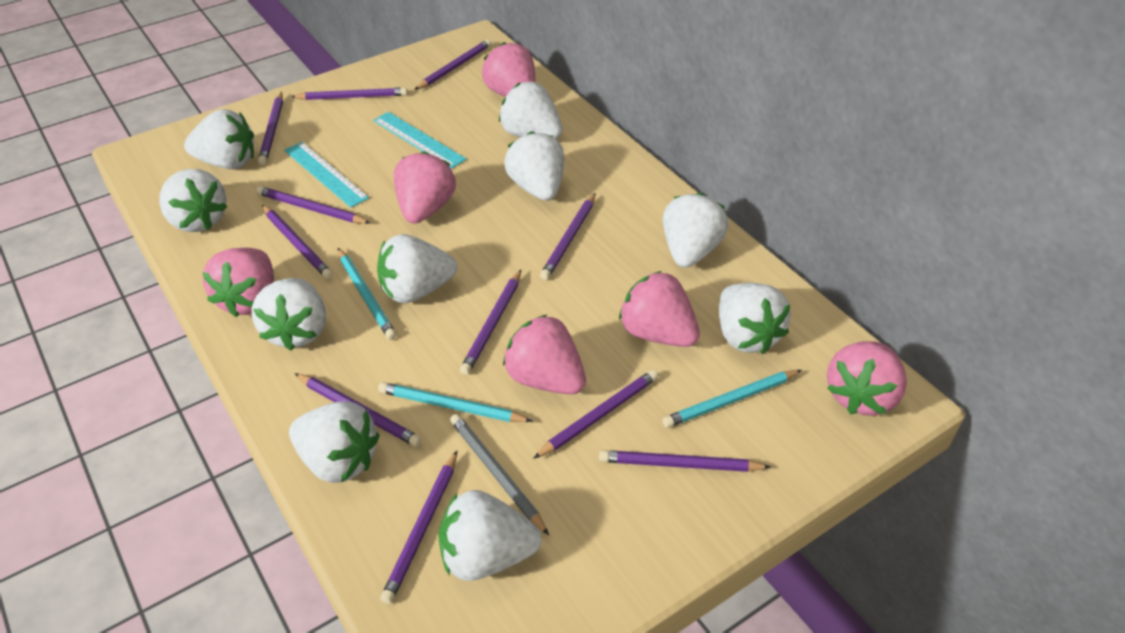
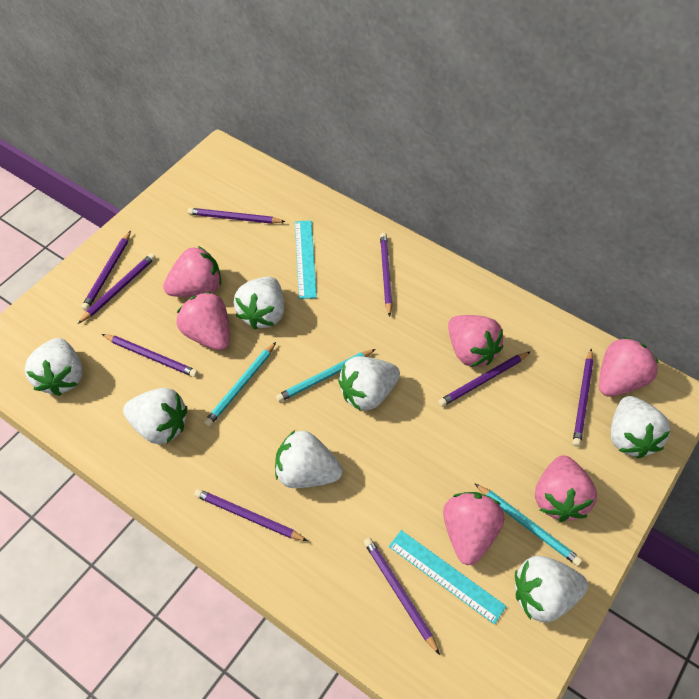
grey pencil: 1 -> 0
purple pencil: 11 -> 9
white strawberry: 10 -> 7

